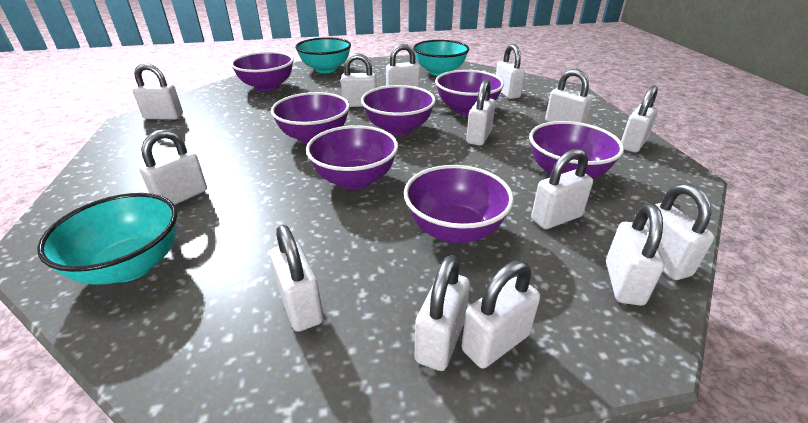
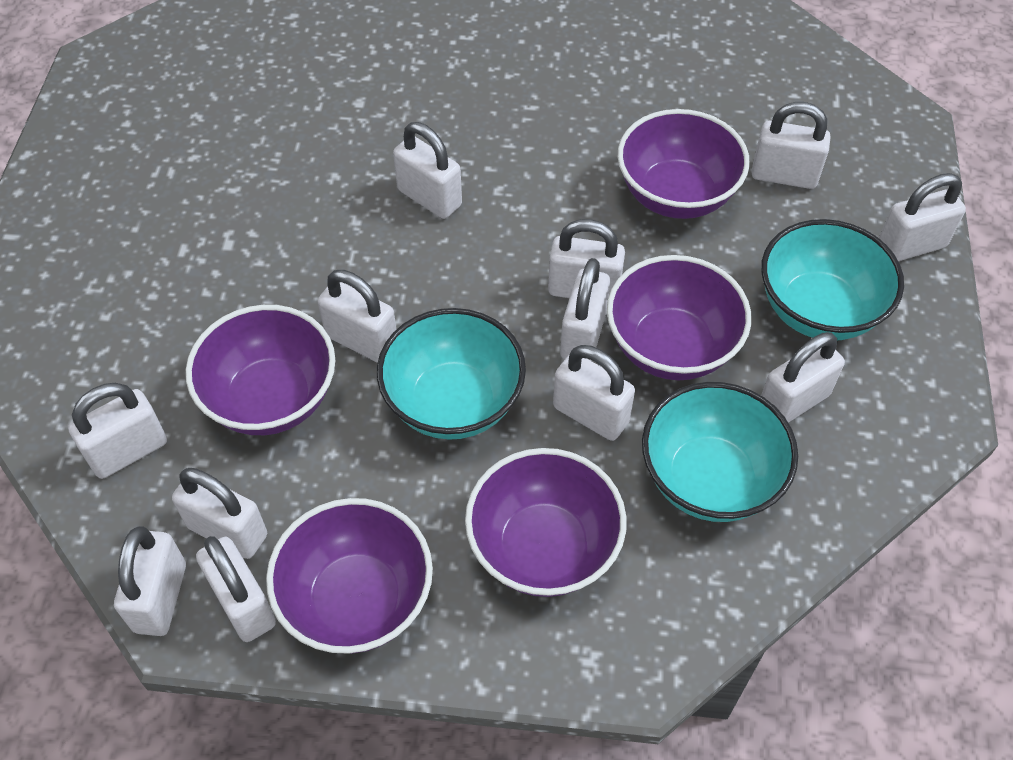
purple bowl: 7 -> 5
white padlock: 14 -> 12

